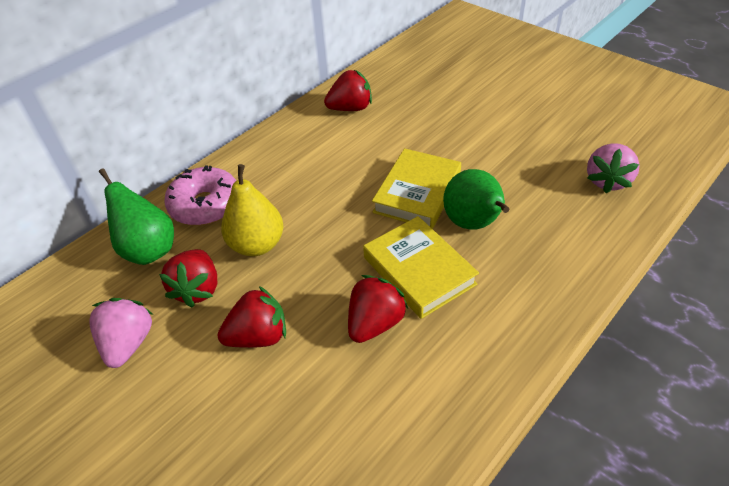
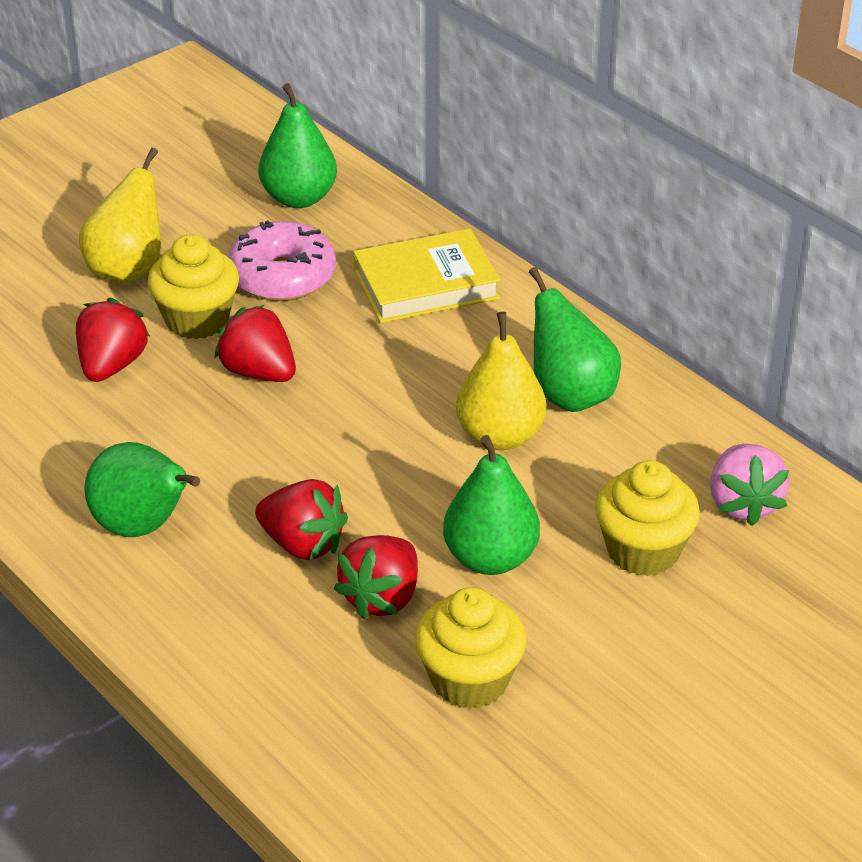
green pear: 2 -> 4
pink strawberry: 2 -> 1
yellow book: 2 -> 1
yellow cupcake: 0 -> 3
yellow pear: 1 -> 2

